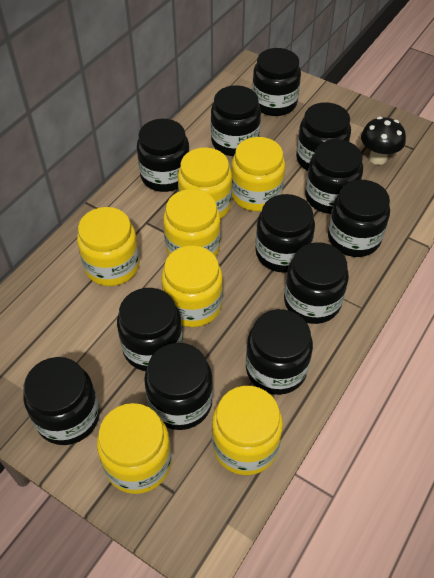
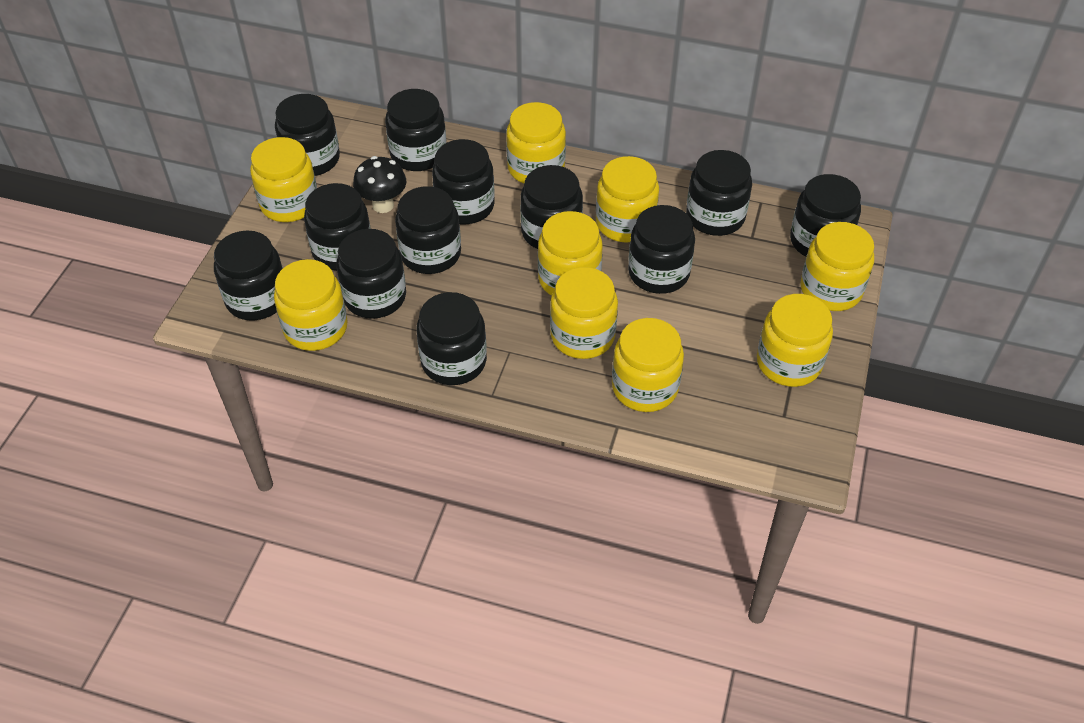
yellow jar: 7 -> 9

